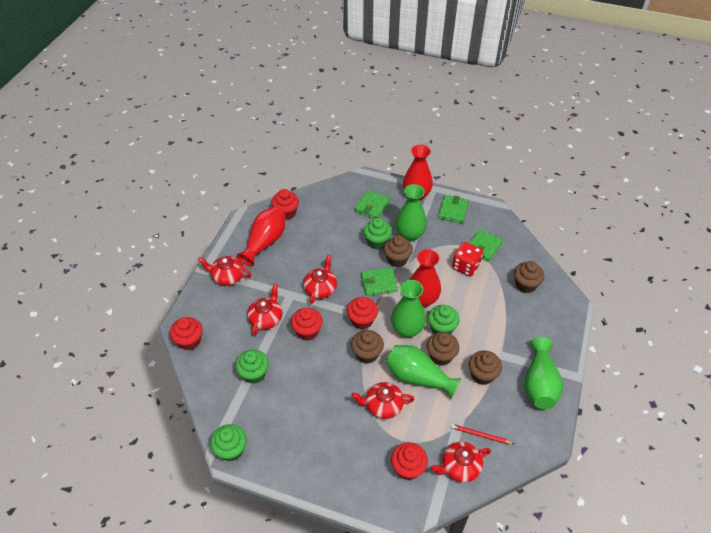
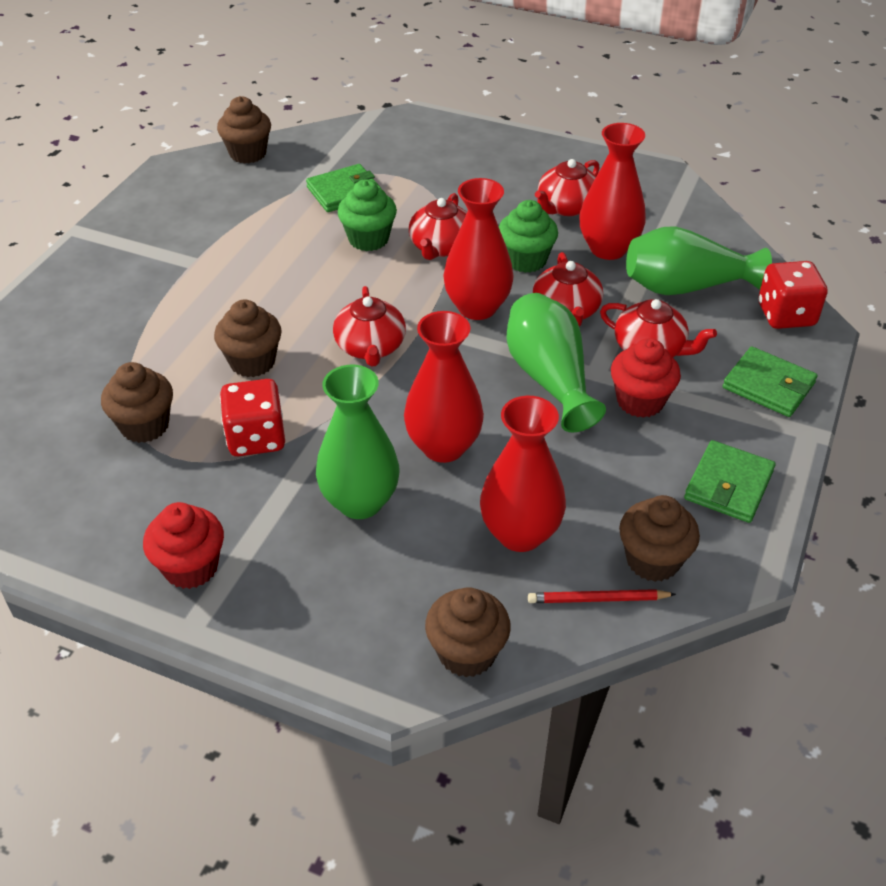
green cupcake: 4 -> 2
green vase: 4 -> 3
green wallet: 4 -> 3
red cupcake: 5 -> 2
red dice: 1 -> 2
red vase: 3 -> 4

